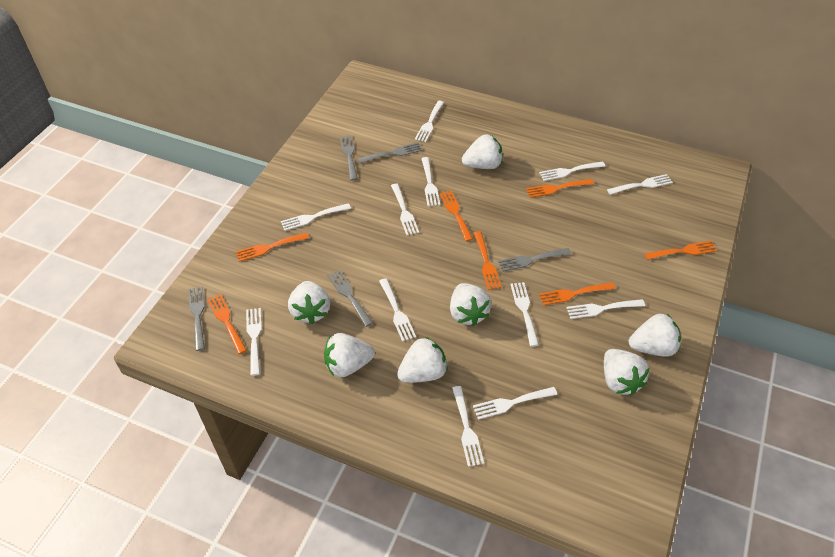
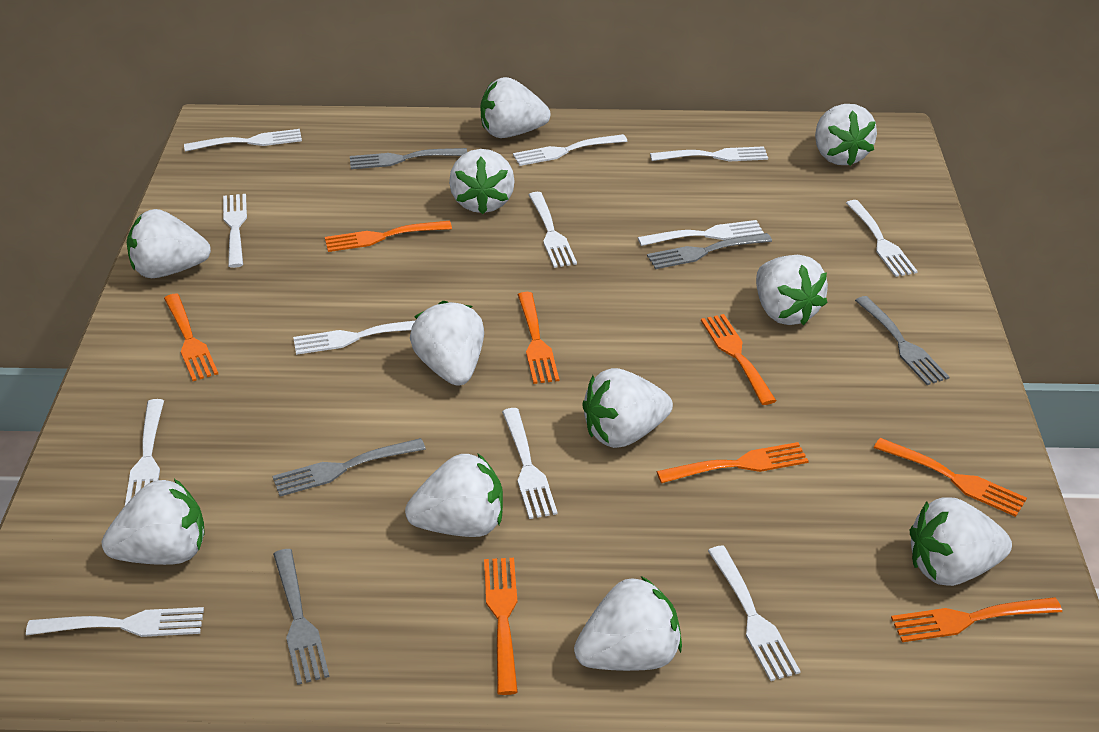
orange fork: 7 -> 8
white strawberry: 7 -> 11

